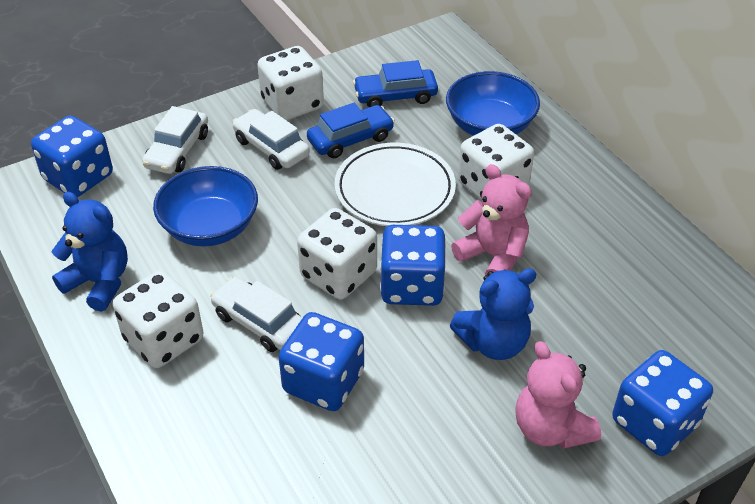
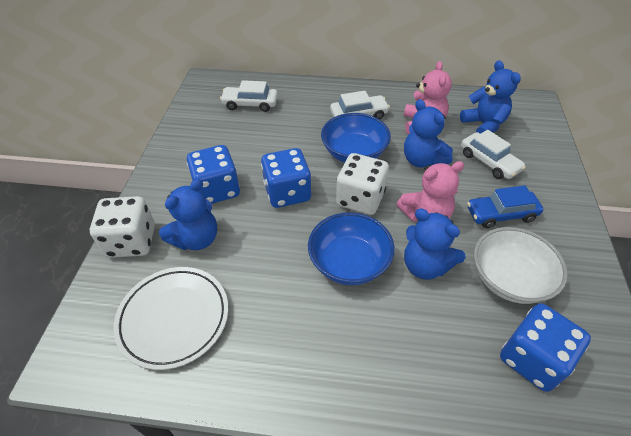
blue car: 2 -> 1
blue dice: 4 -> 3
blue teddy bear: 2 -> 4
white bowl: 0 -> 1
white dice: 4 -> 2

